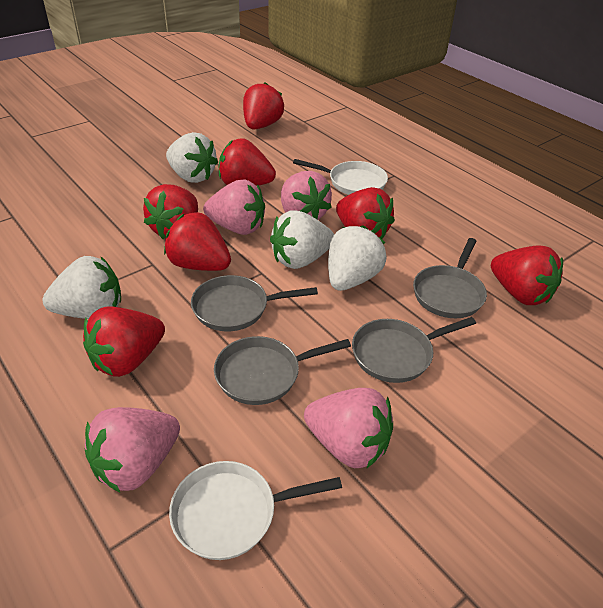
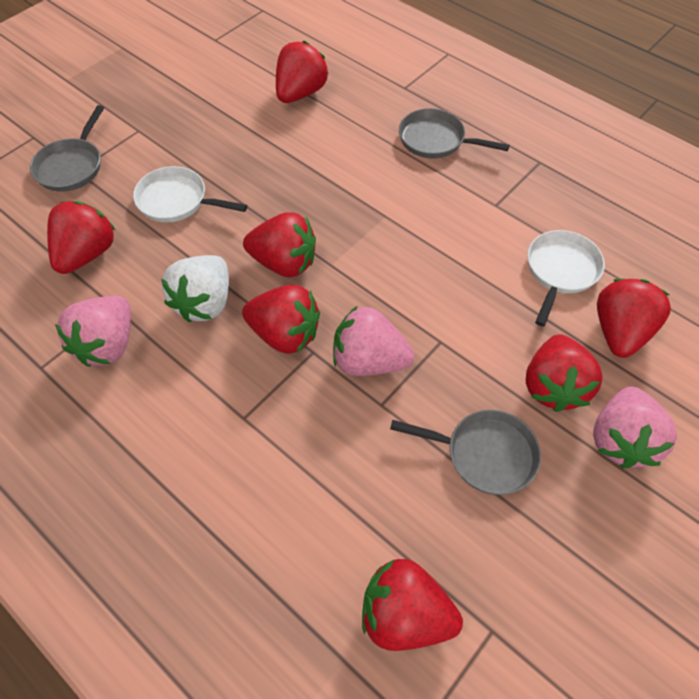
grey pan: 4 -> 3
pink strawberry: 4 -> 3
white strawberry: 4 -> 1

